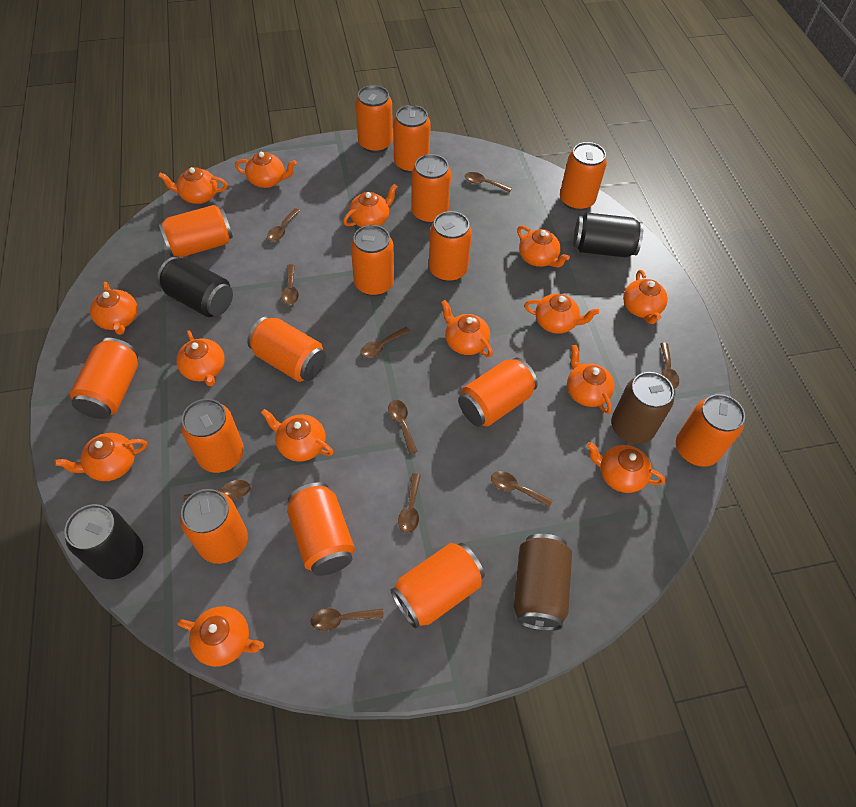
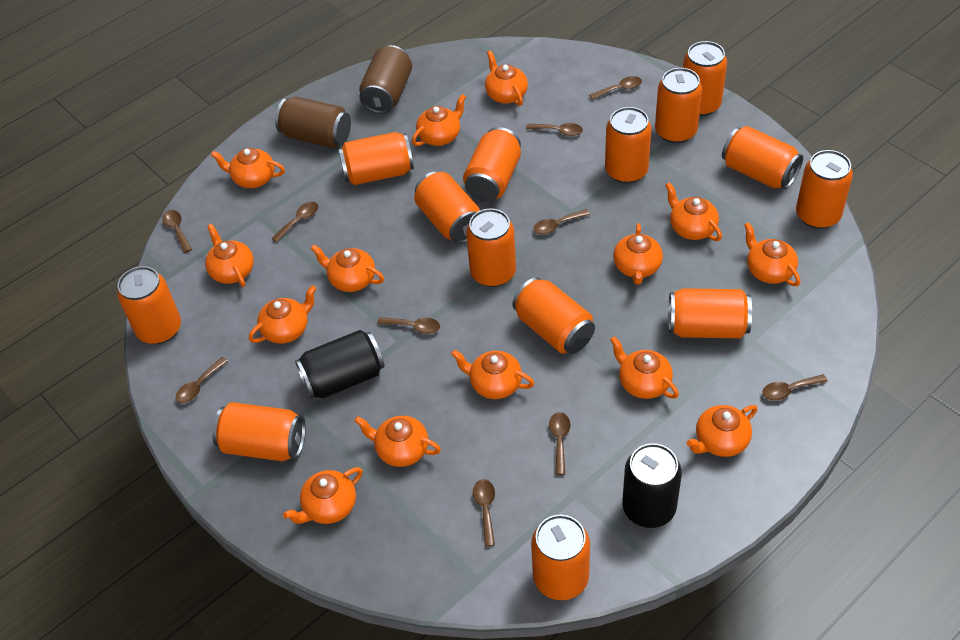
black can: 3 -> 2
orange can: 15 -> 14

